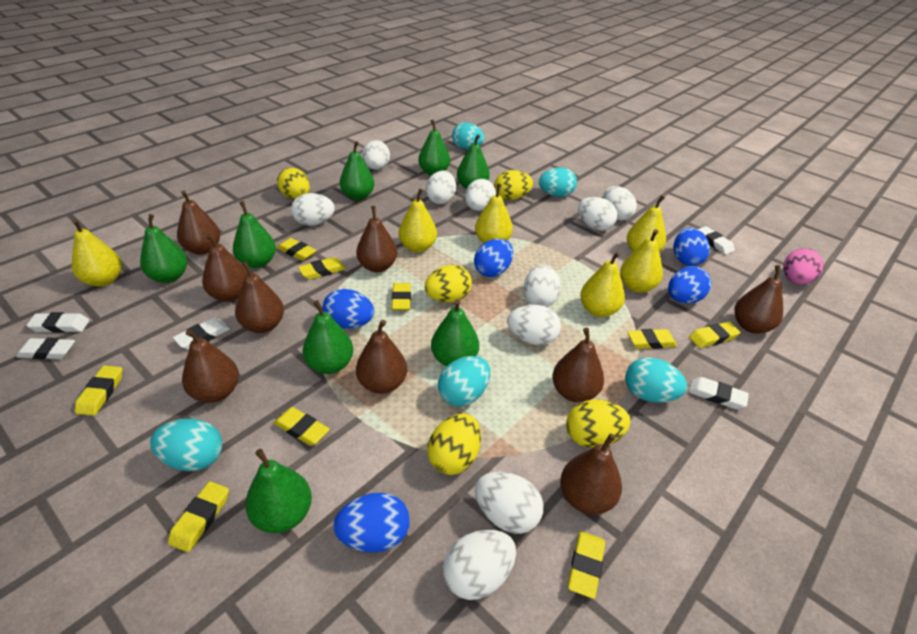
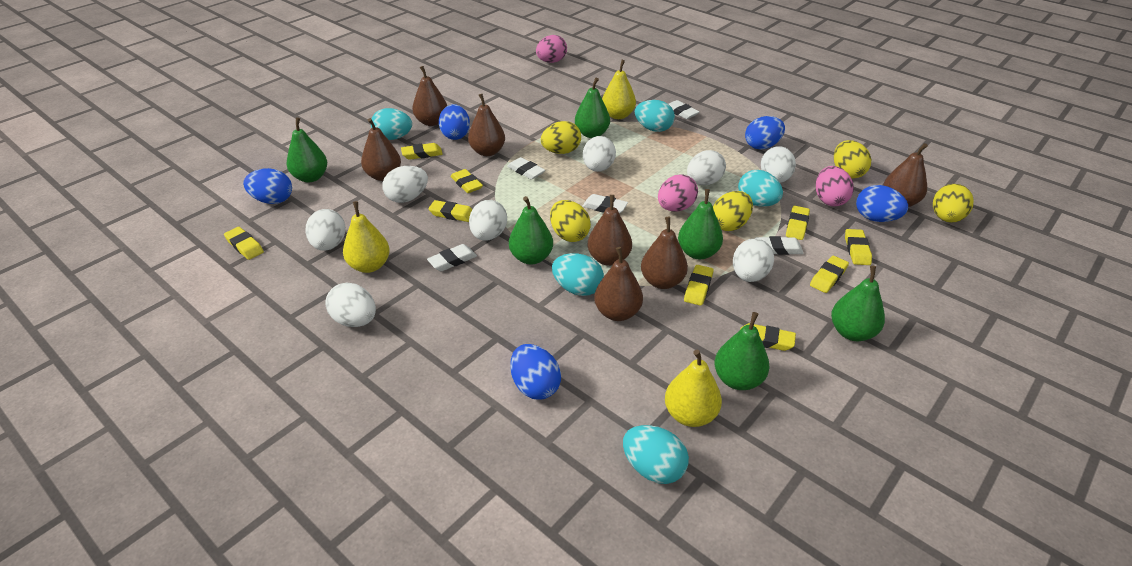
brown pear: 9 -> 7
green pear: 8 -> 6
pink egg: 1 -> 3
white egg: 10 -> 8
yellow pear: 6 -> 3

